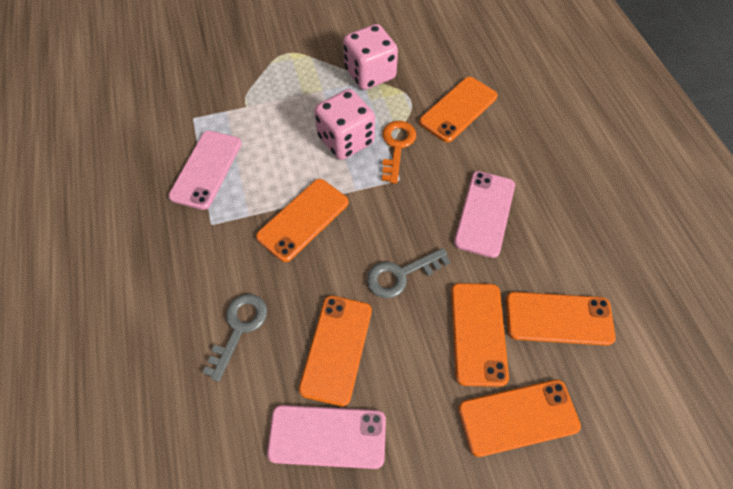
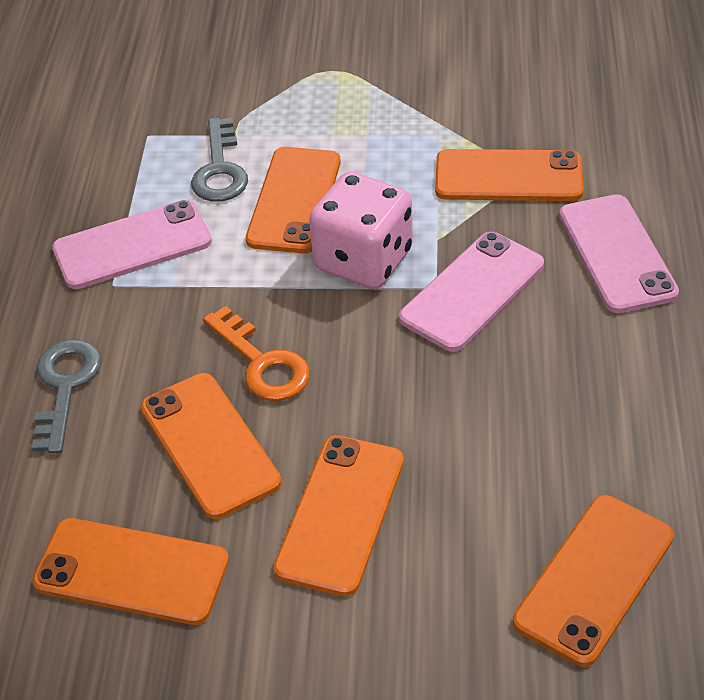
pink dice: 2 -> 1

